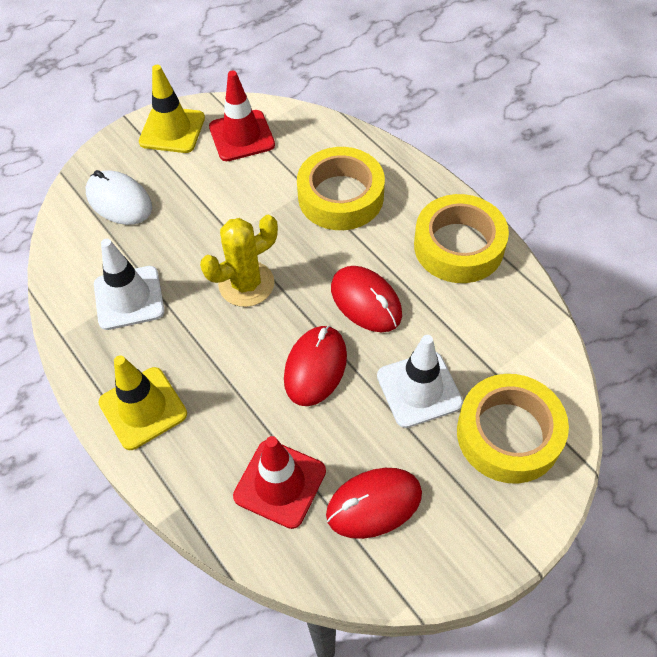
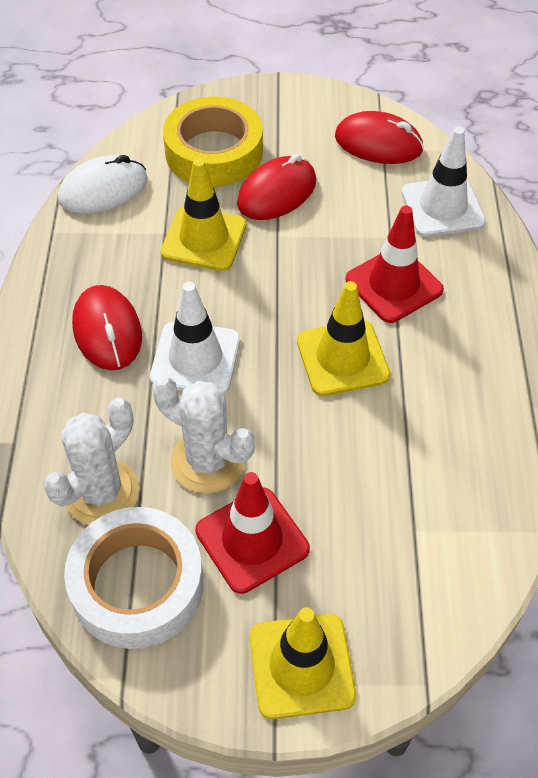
white cactus: 0 -> 2
white tape: 0 -> 1
yellow cactus: 1 -> 0
yellow tape: 3 -> 1
yellow traffic cone: 2 -> 3

